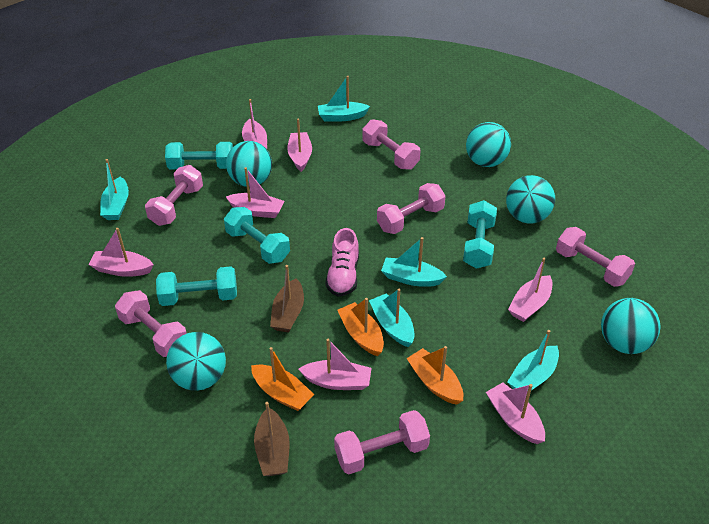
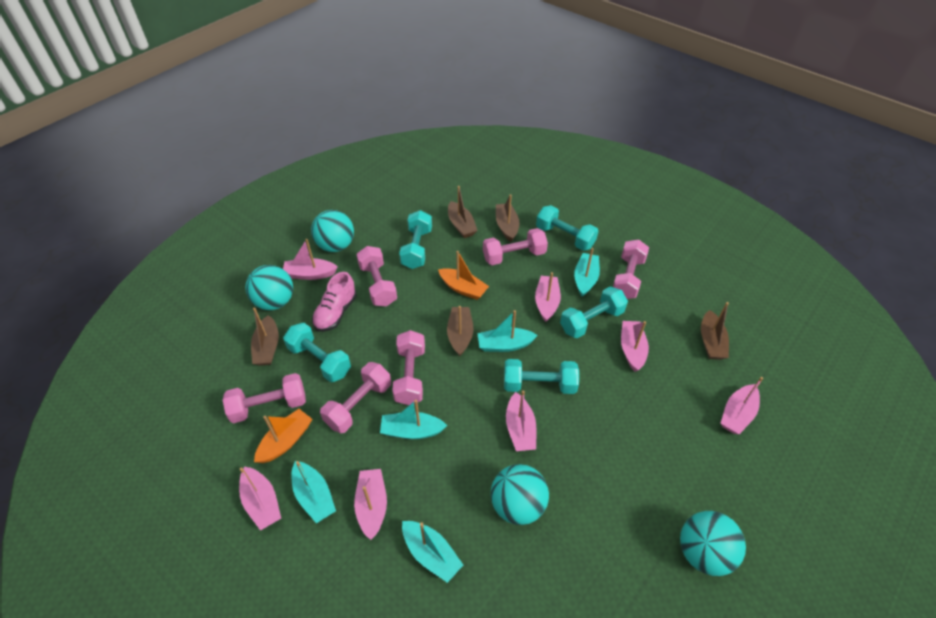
brown boat: 2 -> 5
orange boat: 3 -> 2
turquoise ball: 5 -> 4
turquoise dumbbell: 4 -> 5

